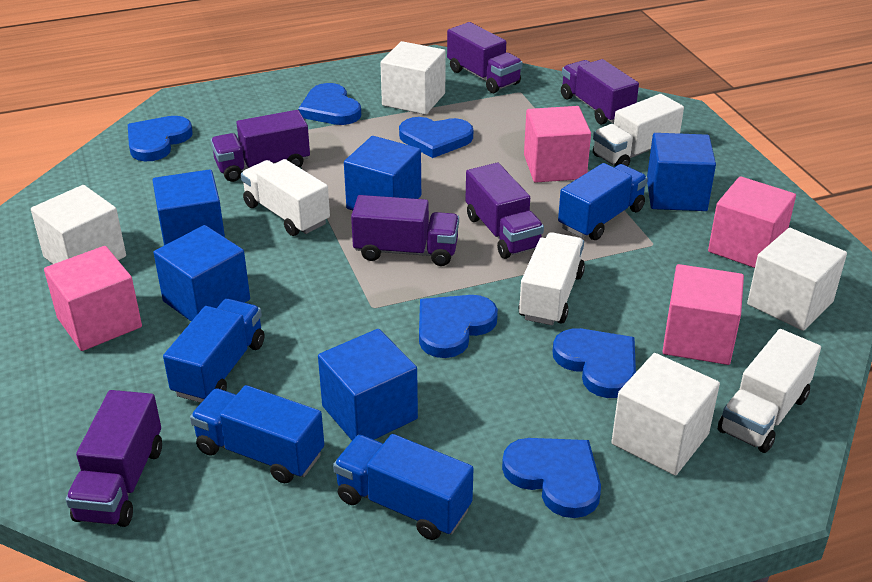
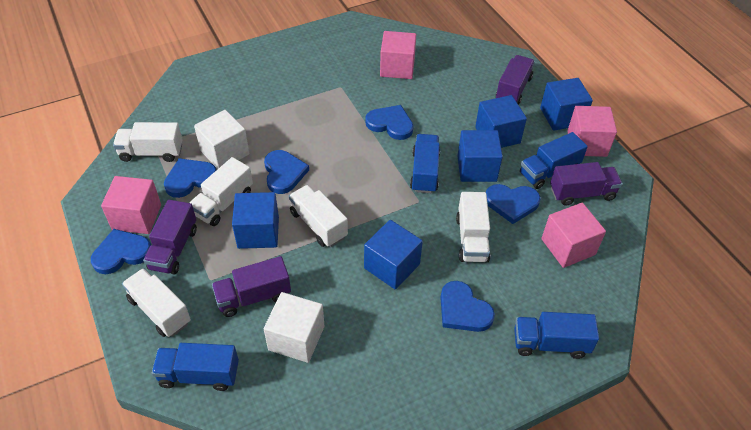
purple truck: 6 -> 4
white cube: 4 -> 2
white truck: 4 -> 5

